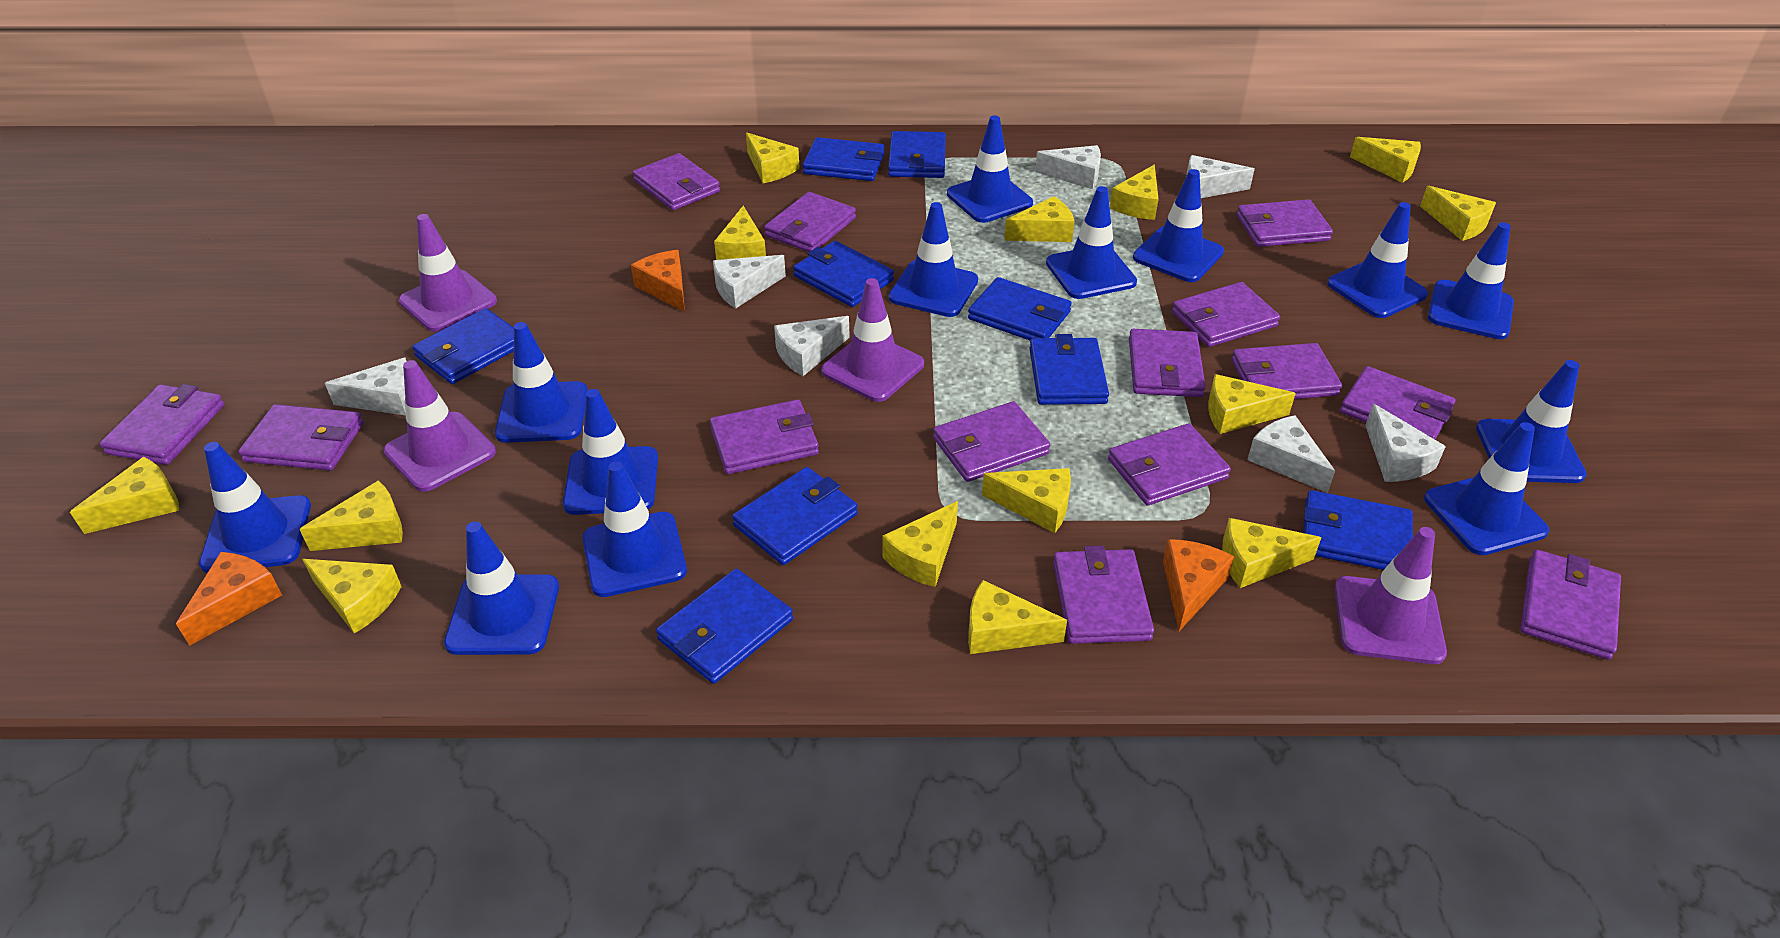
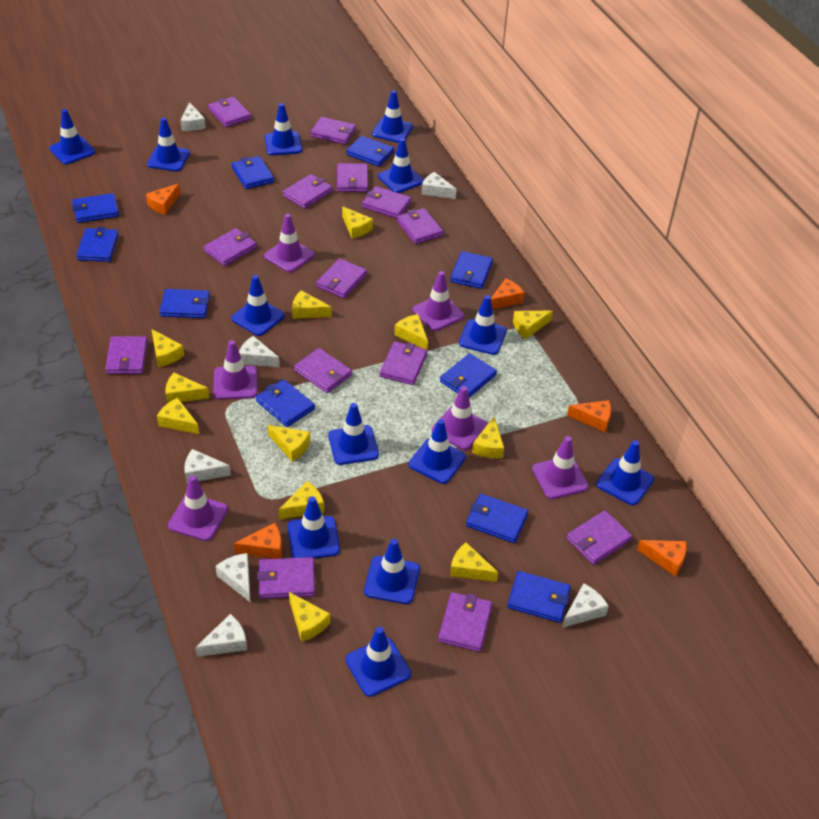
blue wallet: 9 -> 10
orange cheese: 3 -> 5
purple traffic cone: 4 -> 6
yellow cheese: 14 -> 12

